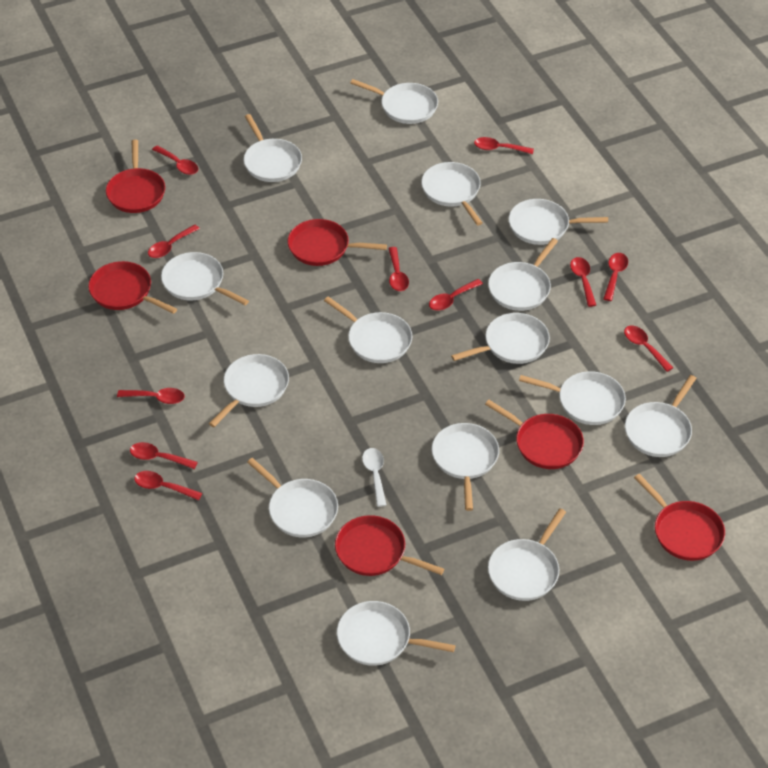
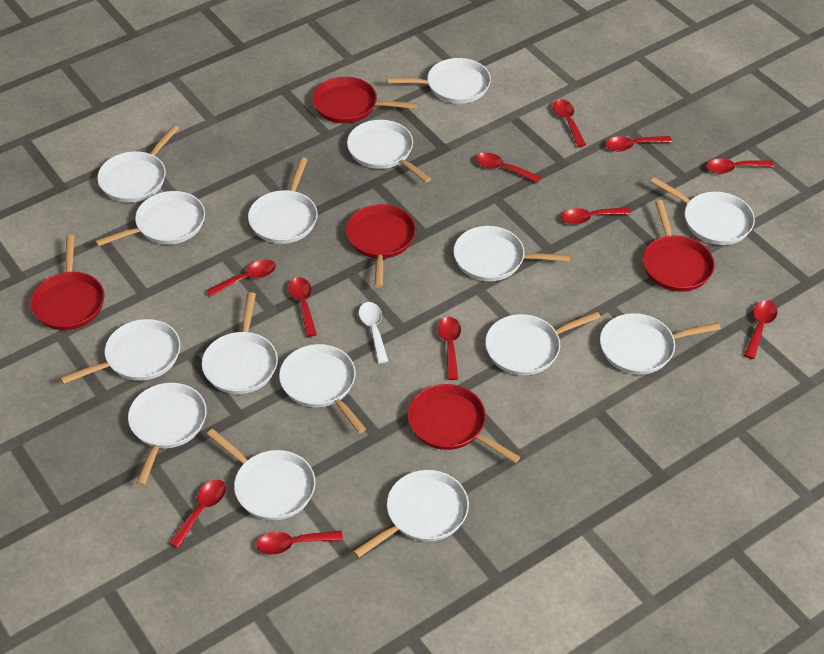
red pan: 6 -> 5

